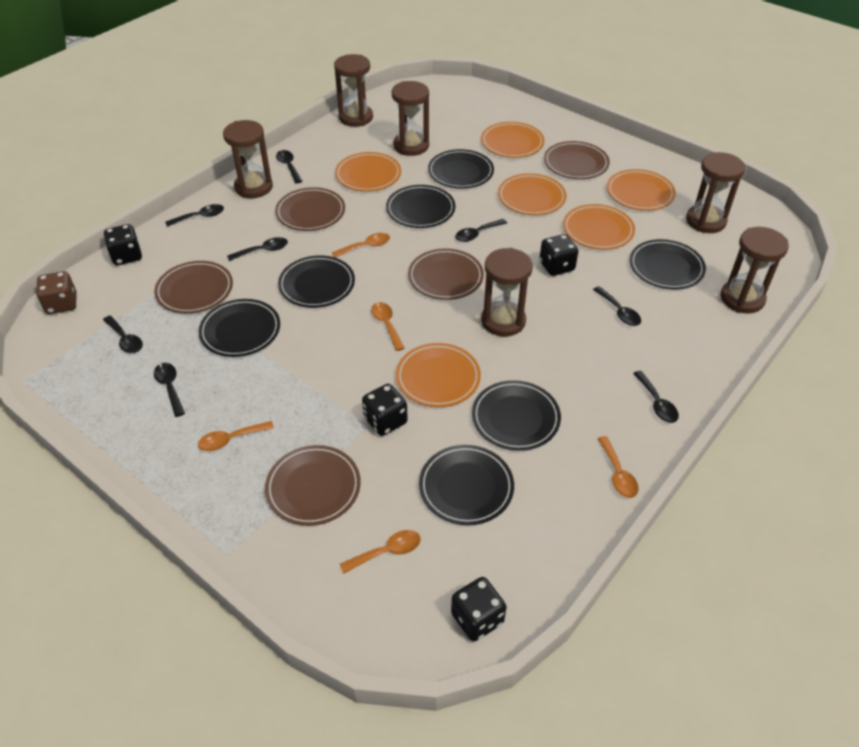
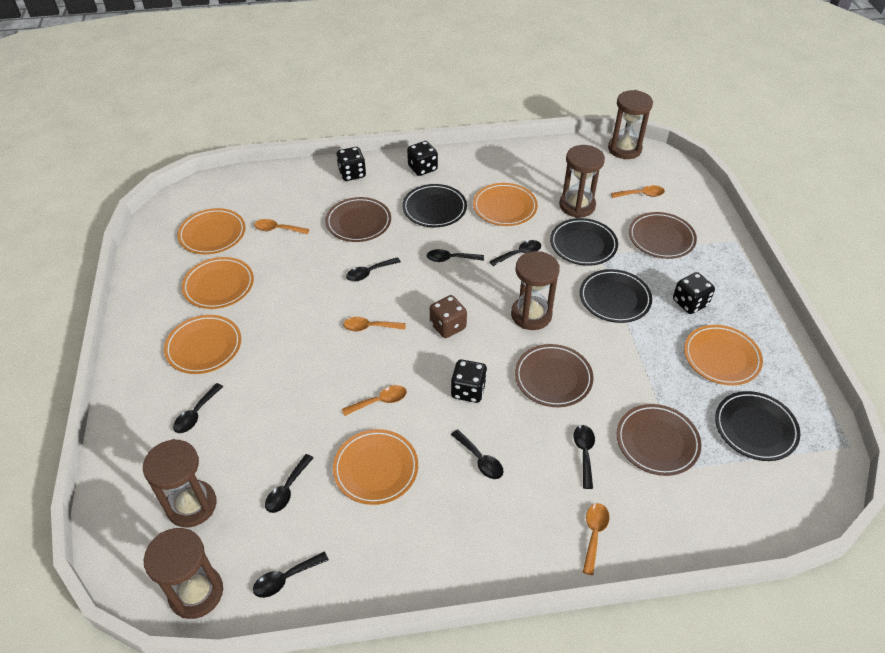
black plate: 7 -> 4
brown hourglass: 6 -> 5
brown plate: 5 -> 4

